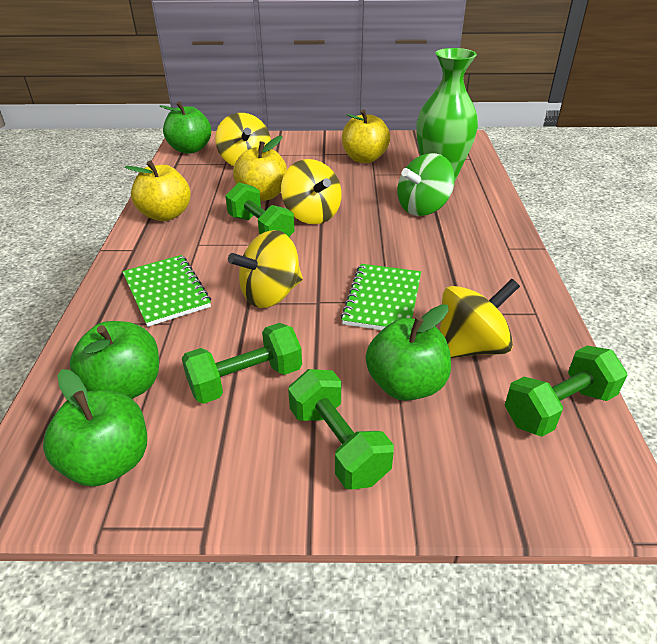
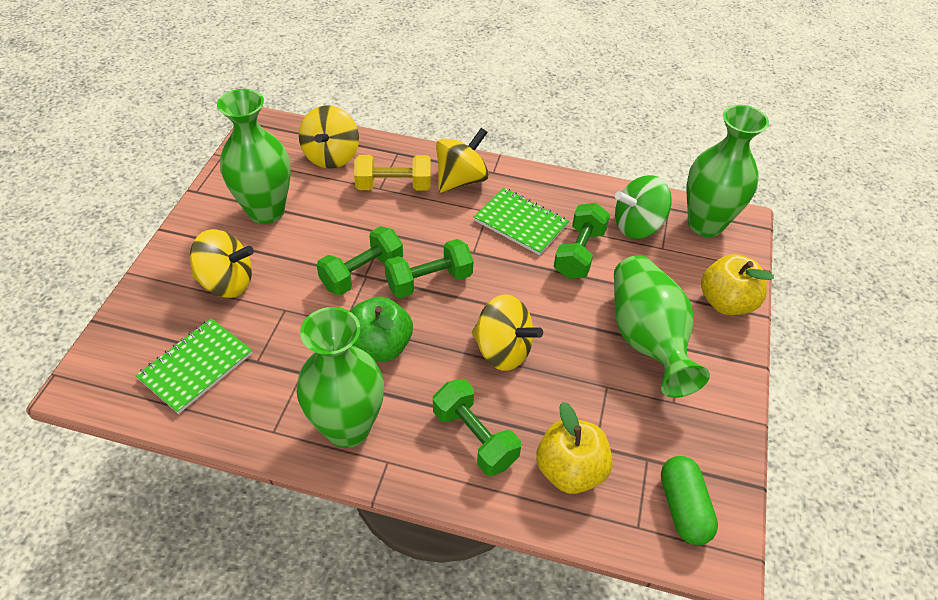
green apple: 4 -> 1
green capsule: 0 -> 1
green vase: 1 -> 4
yellow apple: 3 -> 2
yellow dumbbell: 0 -> 1

